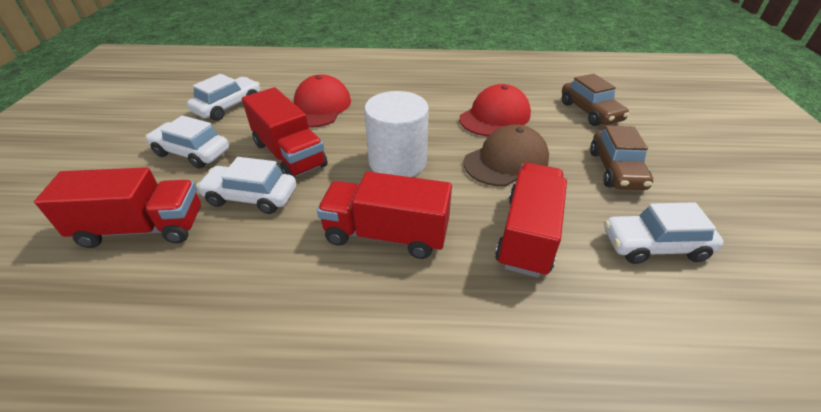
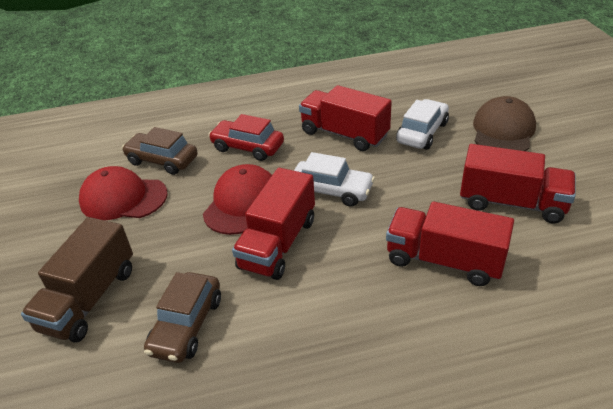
brown truck: 0 -> 1
red car: 0 -> 1
white car: 4 -> 2
white cylinder: 1 -> 0

